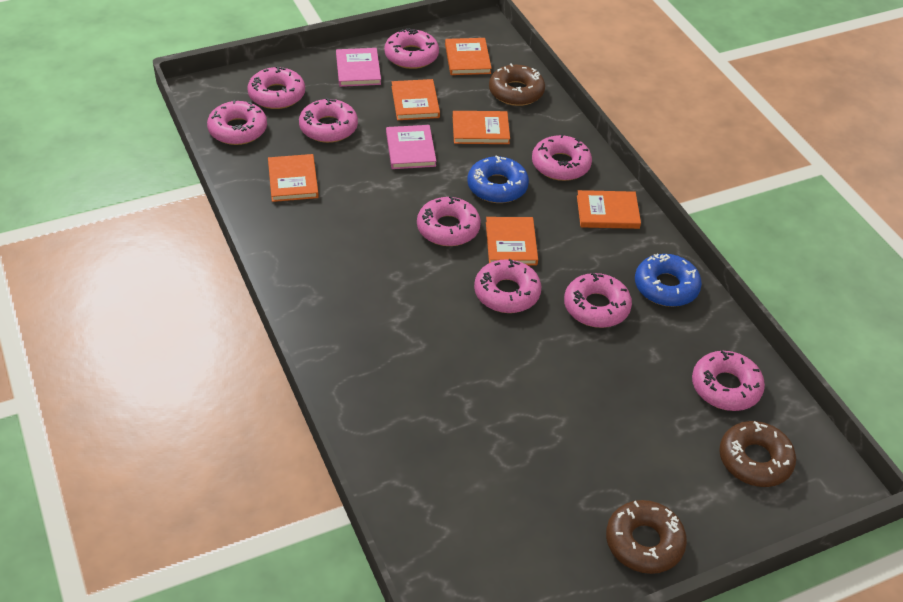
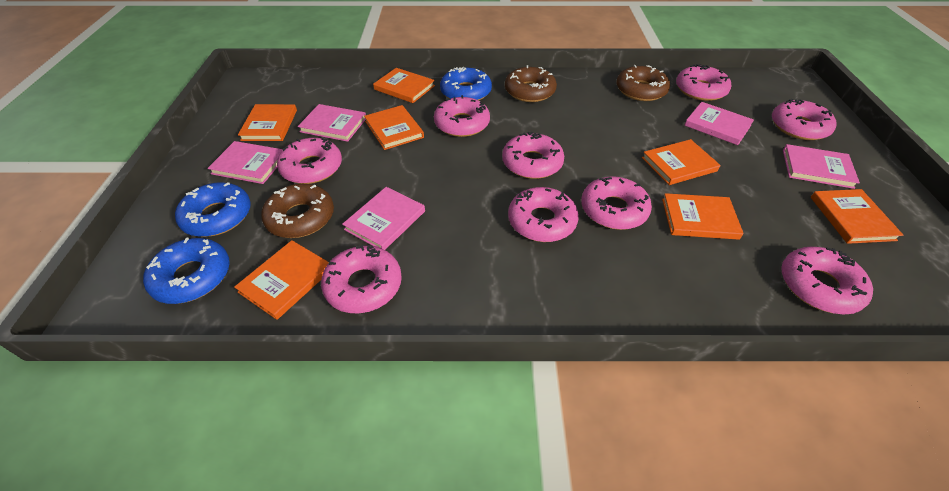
blue donut: 2 -> 3
orange book: 6 -> 7
pink book: 2 -> 5

